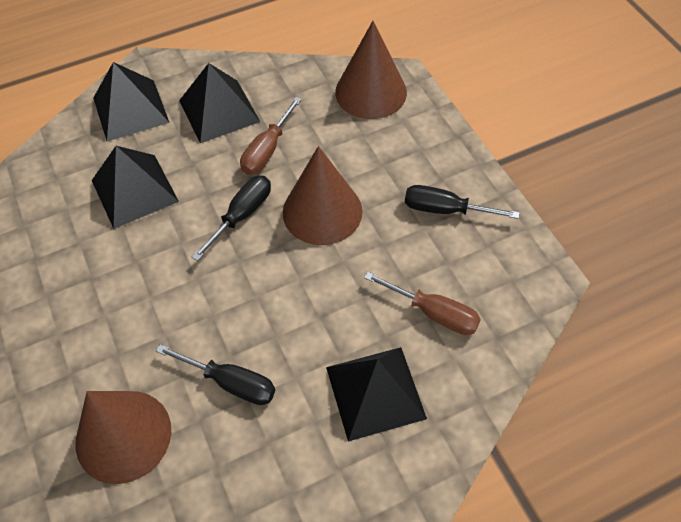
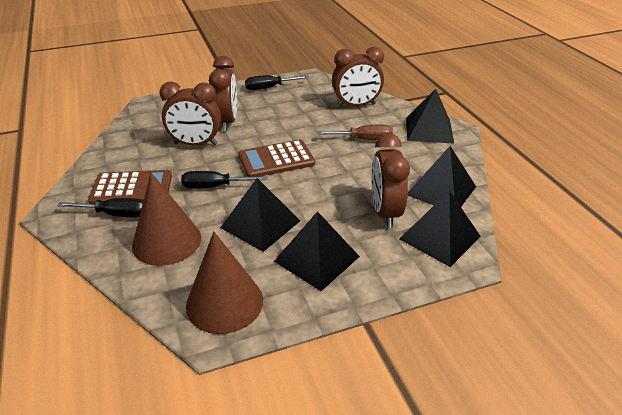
black pyramid: 4 -> 5
brown calculator: 0 -> 2
brown clock: 0 -> 4
brown cone: 3 -> 2
brown screwdriver: 2 -> 1

